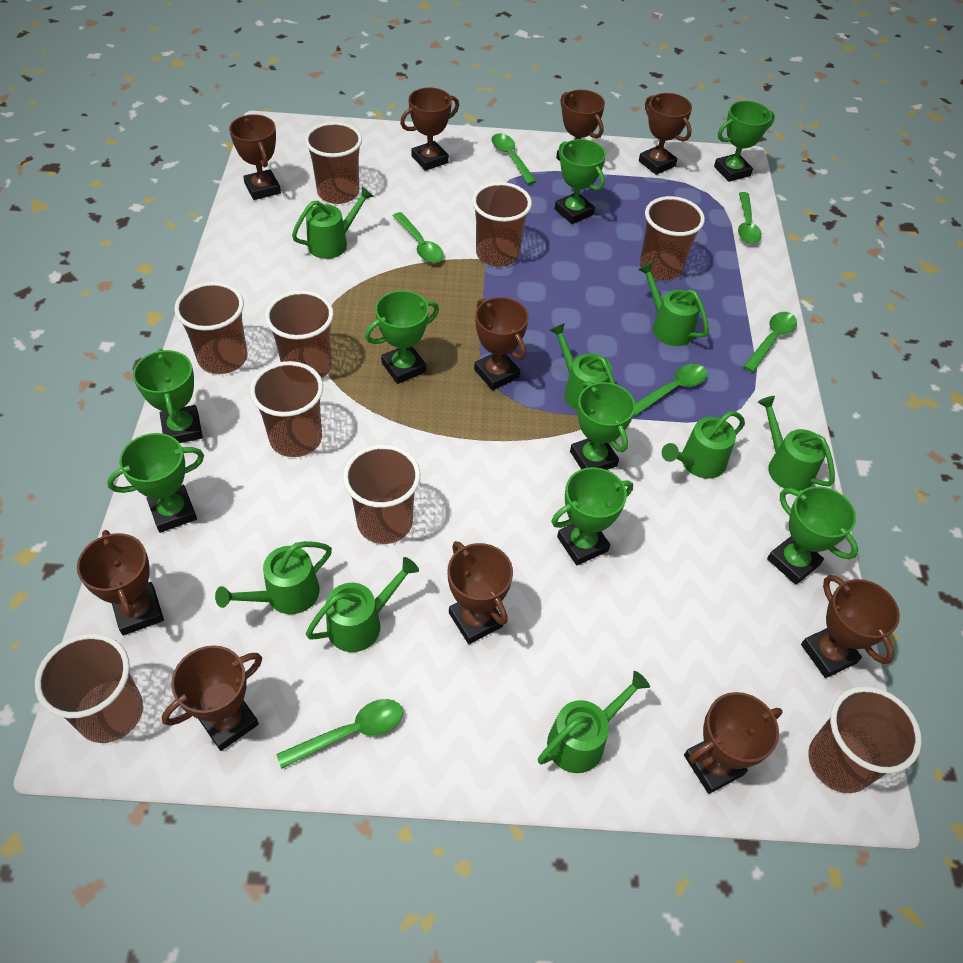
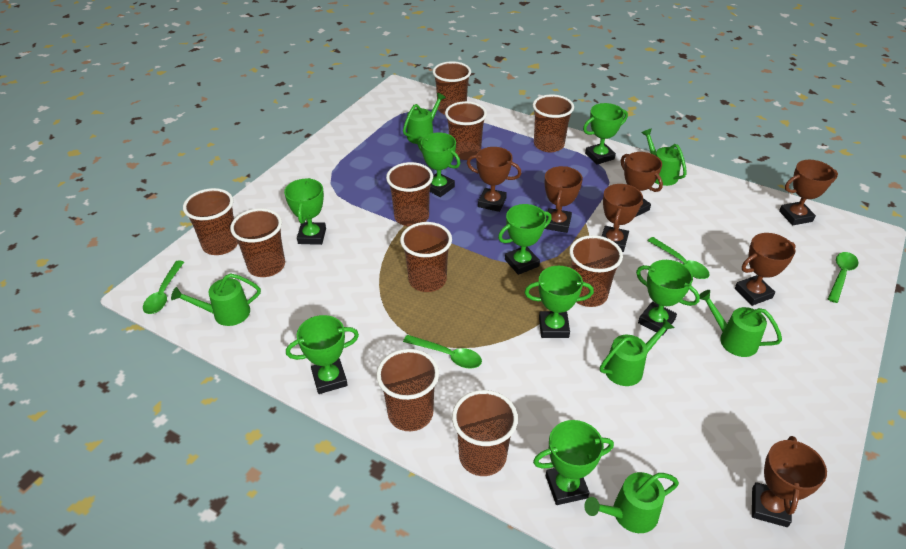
brown cup: 9 -> 10
brown trophy: 10 -> 7
green spoon: 6 -> 4
green watering can: 8 -> 6

